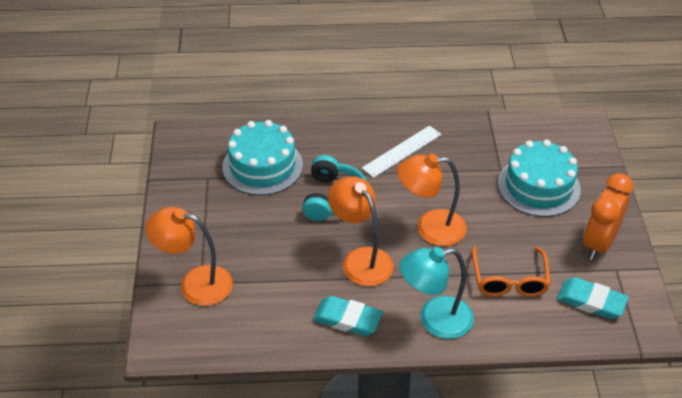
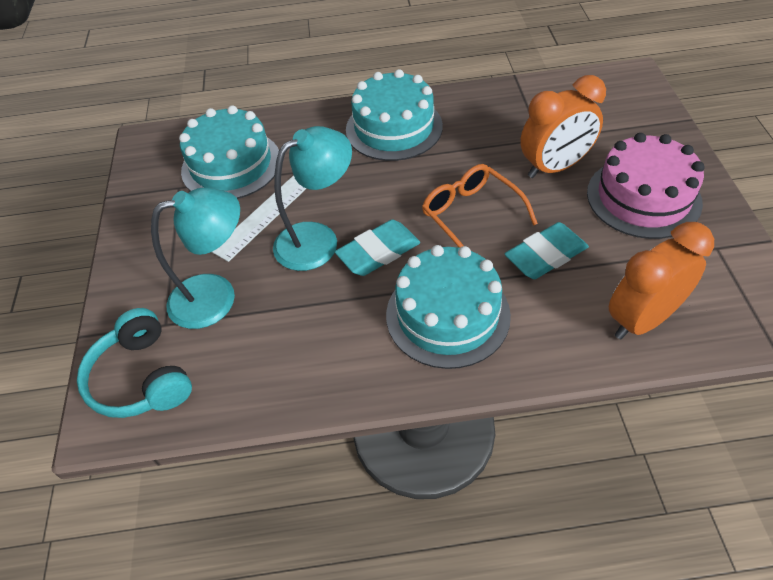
orange clock: 1 -> 2
orange lamp: 3 -> 0
pink cake: 0 -> 1
turquoise cake: 2 -> 3
turquoise lamp: 1 -> 2

